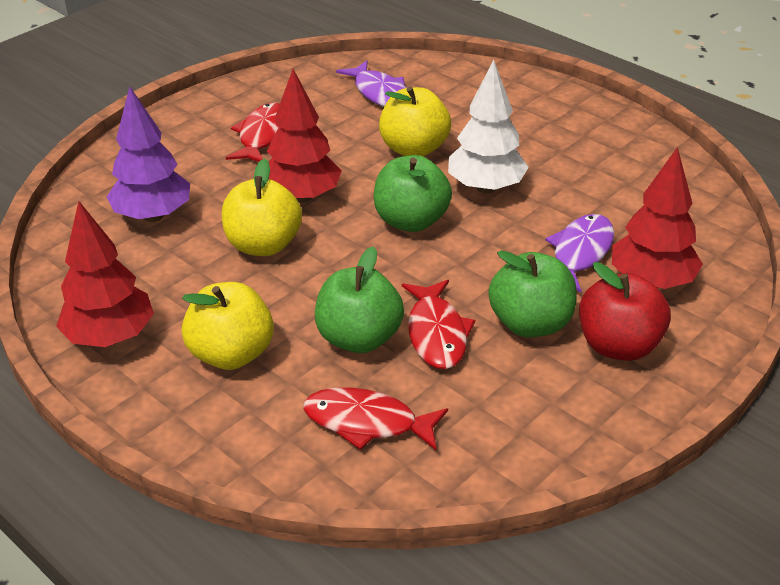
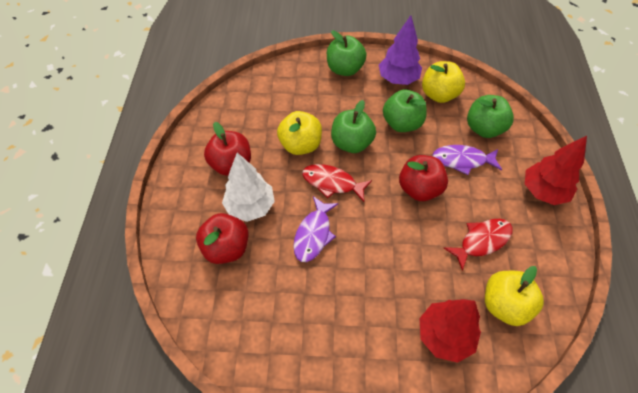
green apple: 3 -> 4
red apple: 1 -> 3
red fish: 3 -> 2
red tree: 3 -> 2

